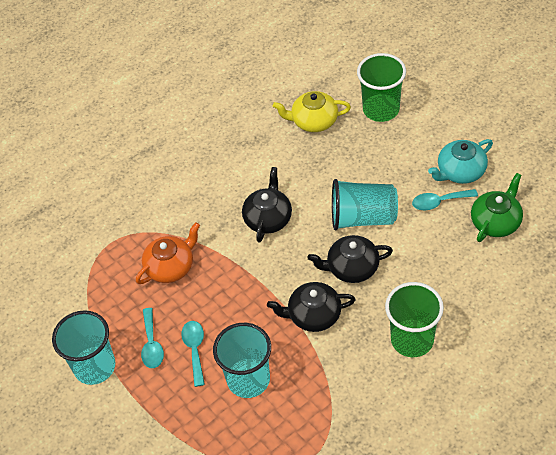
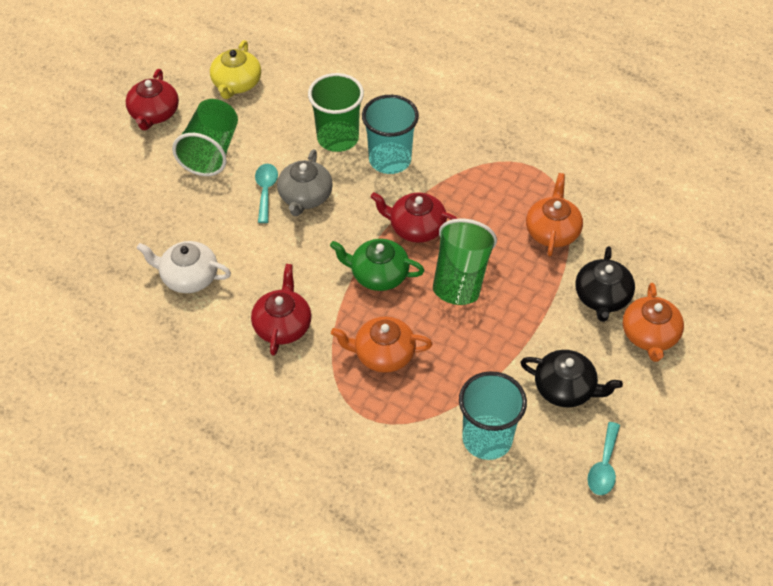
black teapot: 3 -> 2
green cup: 2 -> 3
grey teapot: 0 -> 1
orange teapot: 1 -> 3
red teapot: 0 -> 3
turquoise cup: 3 -> 2
turquoise spoon: 3 -> 2
turquoise teapot: 1 -> 0
white teapot: 0 -> 1

